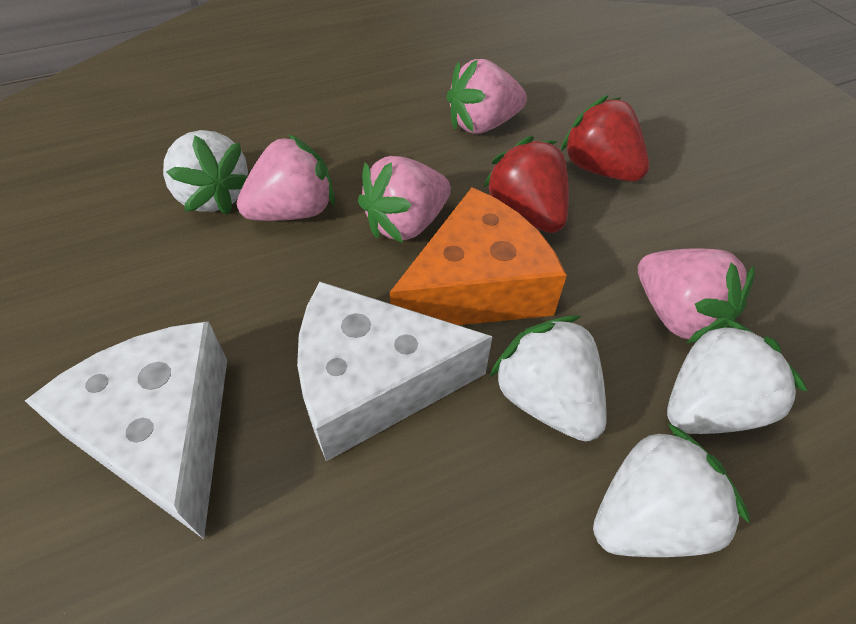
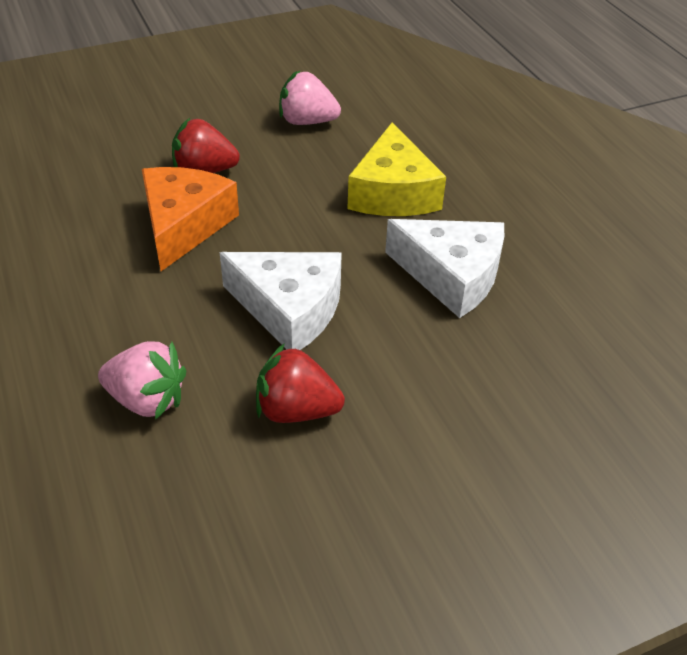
pink strawberry: 4 -> 2
white strawberry: 4 -> 0
yellow cheese: 0 -> 1

